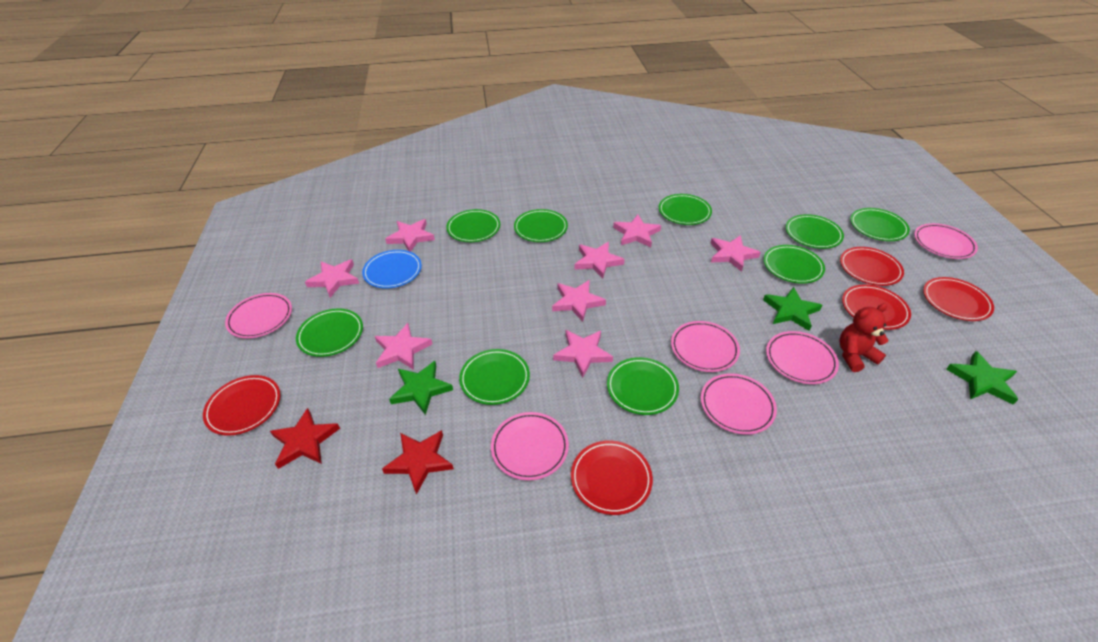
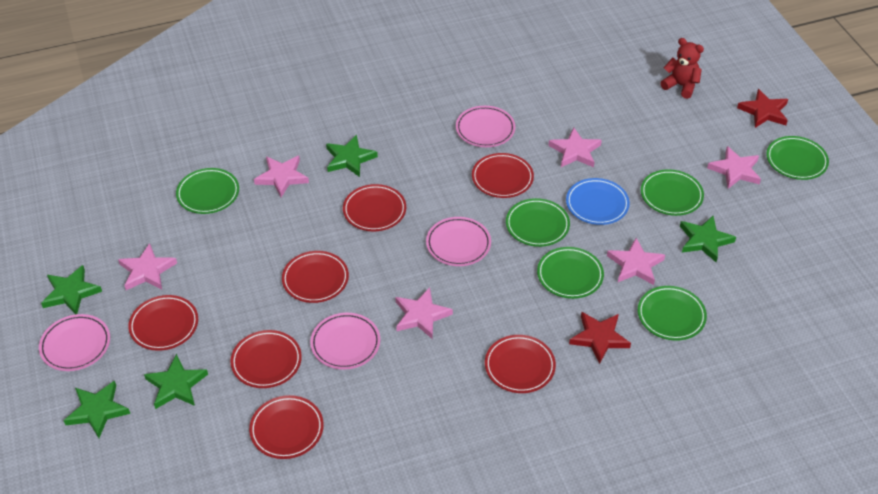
green plate: 9 -> 6
green star: 3 -> 5
pink plate: 6 -> 4
pink star: 8 -> 6
red plate: 5 -> 7

